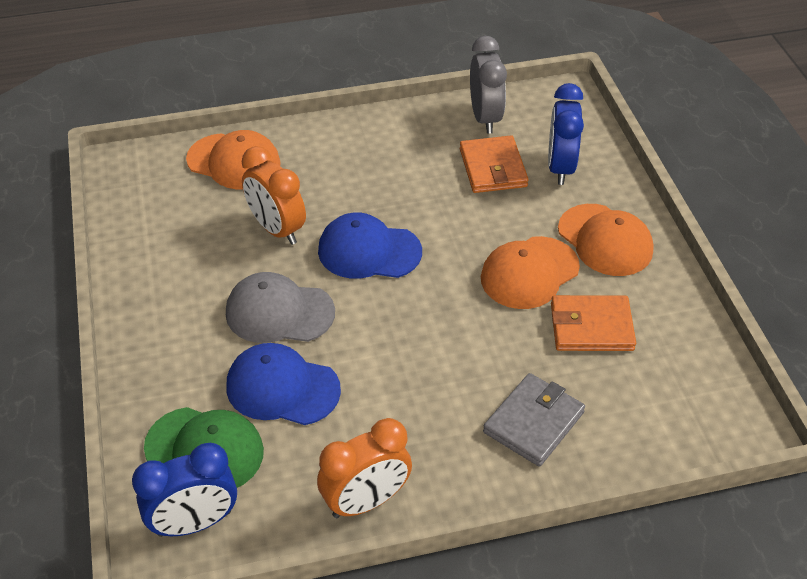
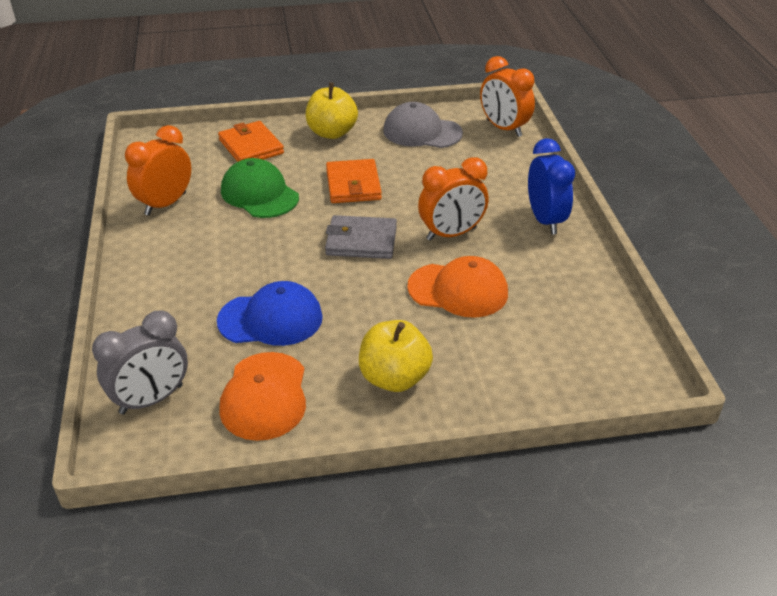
blue cap: 2 -> 1
blue clock: 2 -> 1
orange cap: 3 -> 2
orange clock: 2 -> 3
yellow apple: 0 -> 2

